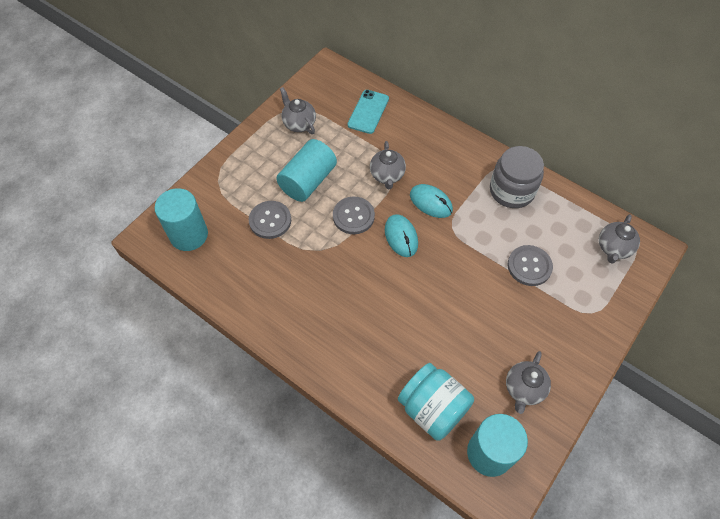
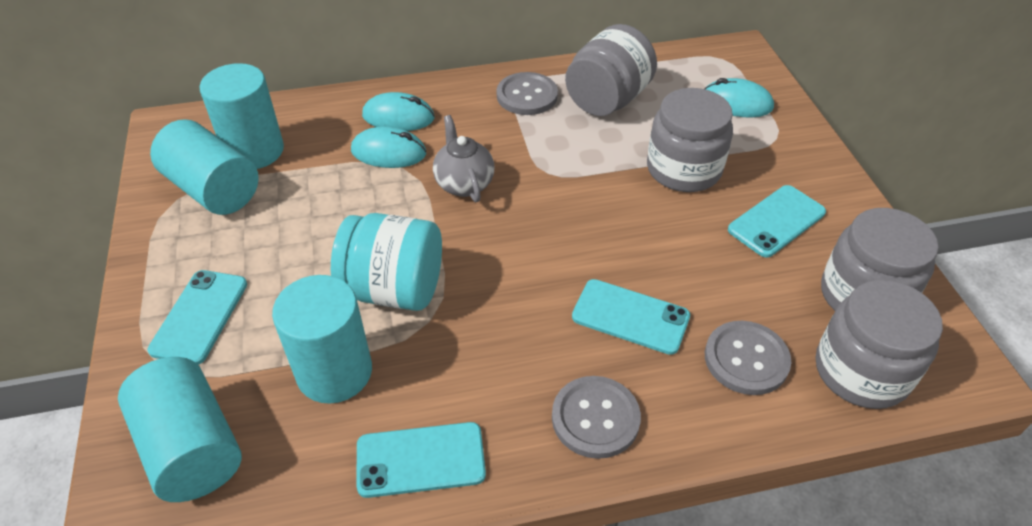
grey jar: 1 -> 4
grey teapot: 4 -> 1
turquoise cylinder: 3 -> 4
turquoise mouse: 2 -> 3
turquoise phone: 1 -> 4

